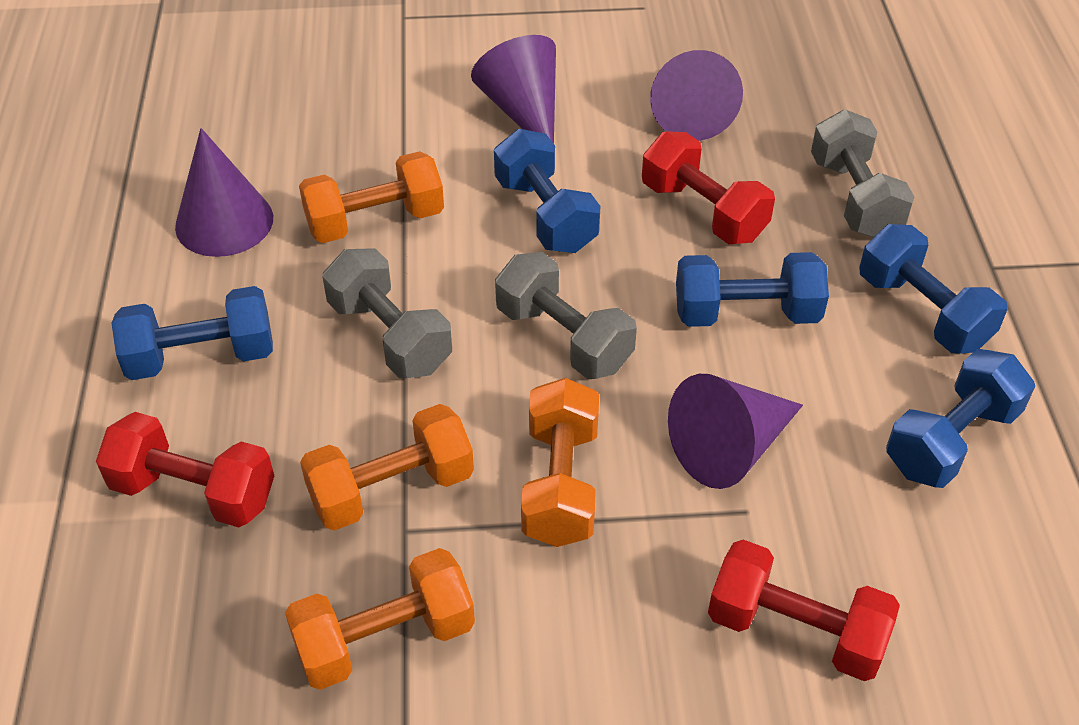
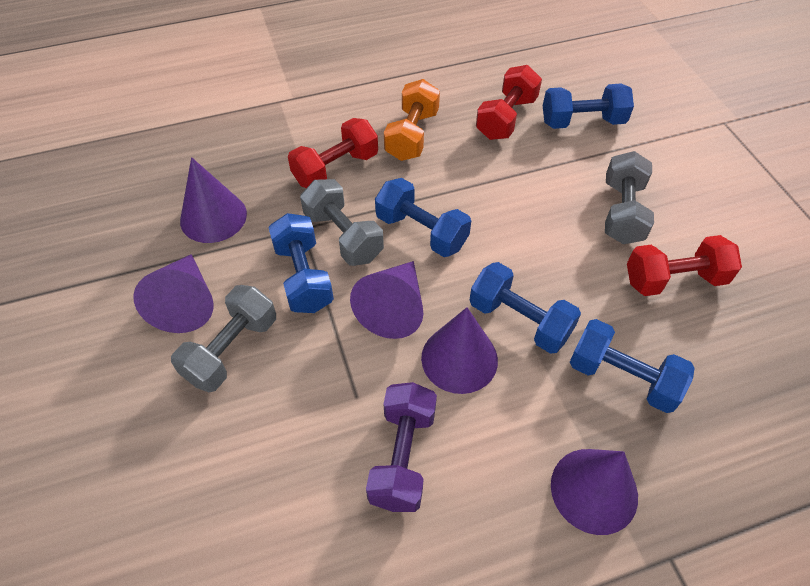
orange dumbbell: 4 -> 1
purple cone: 4 -> 5
purple dumbbell: 0 -> 1

